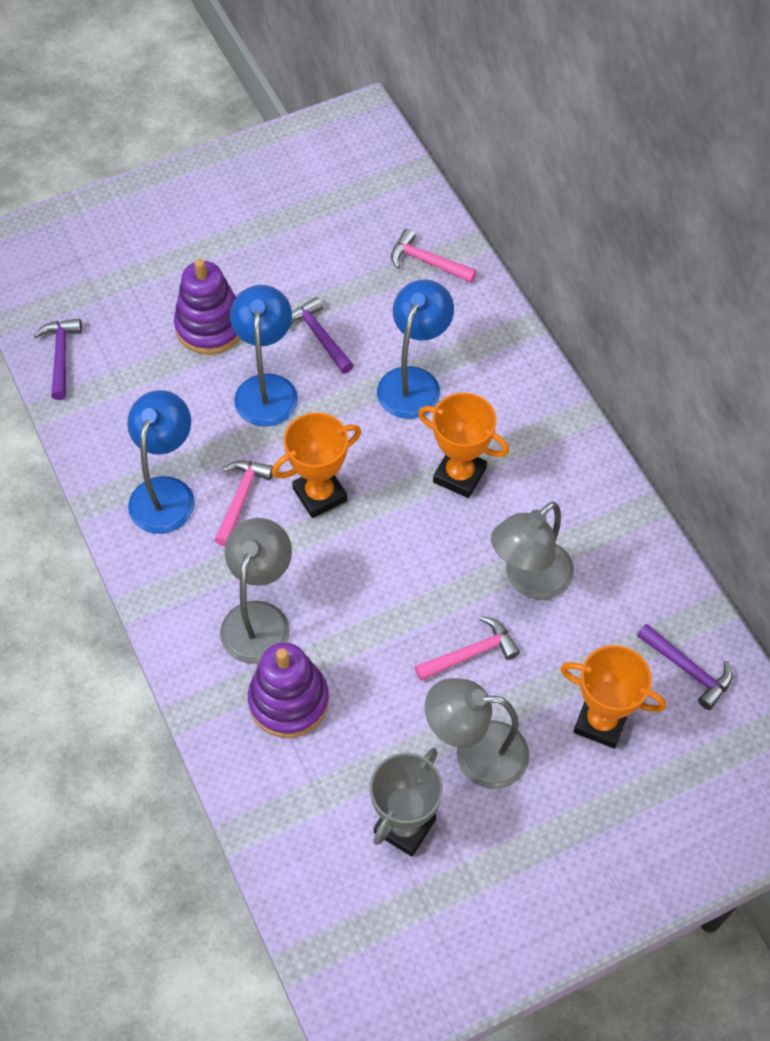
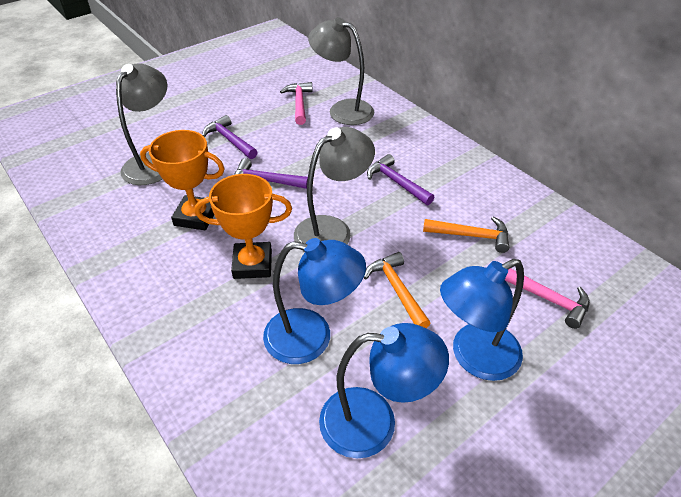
grey trophy: 1 -> 0
orange hammer: 0 -> 2
orange trophy: 3 -> 2
pink hammer: 3 -> 2
purple stacking toy: 2 -> 0

